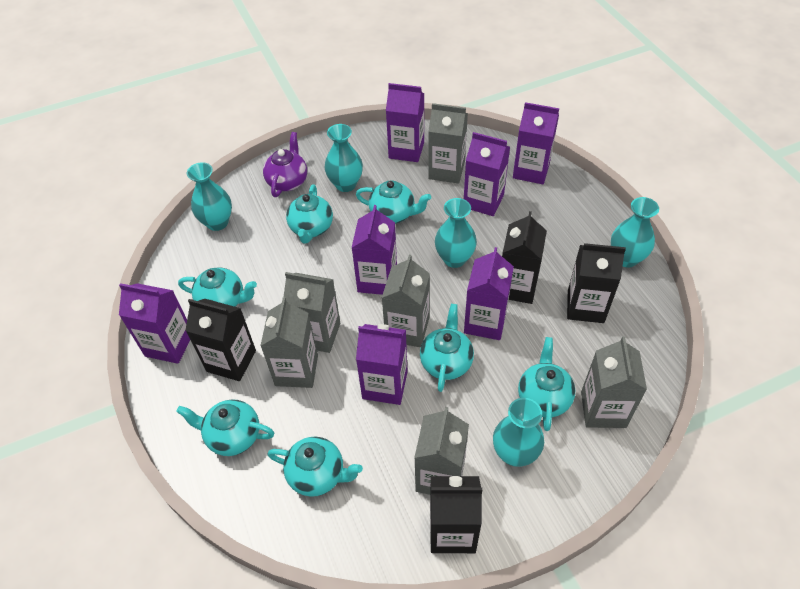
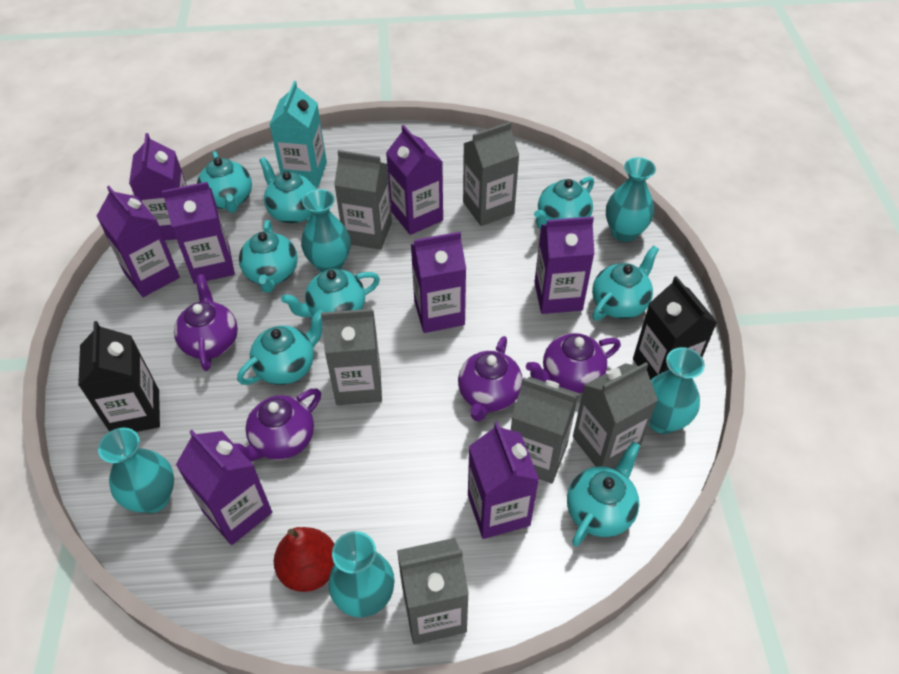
black carton: 4 -> 2
purple carton: 7 -> 8
purple teapot: 1 -> 4
red pear: 0 -> 1
turquoise carton: 0 -> 1
turquoise teapot: 7 -> 8

